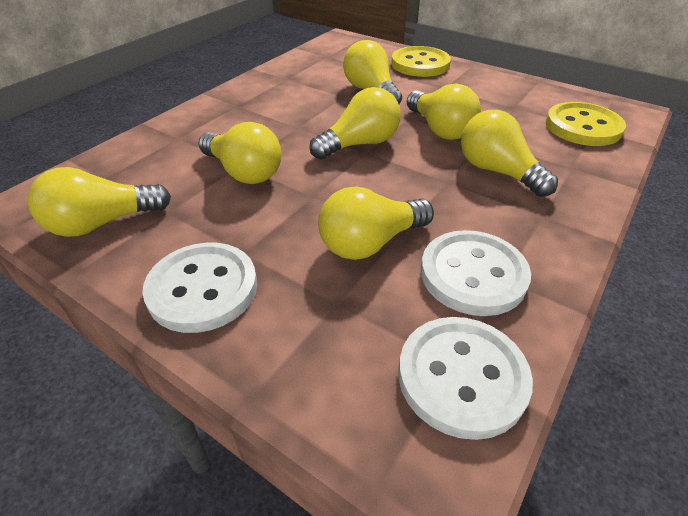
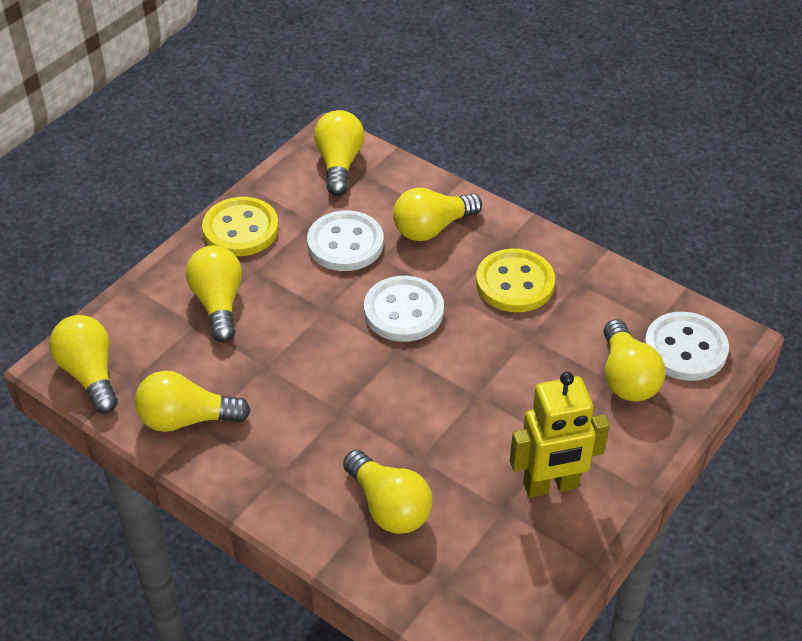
yellow robot: 0 -> 1

